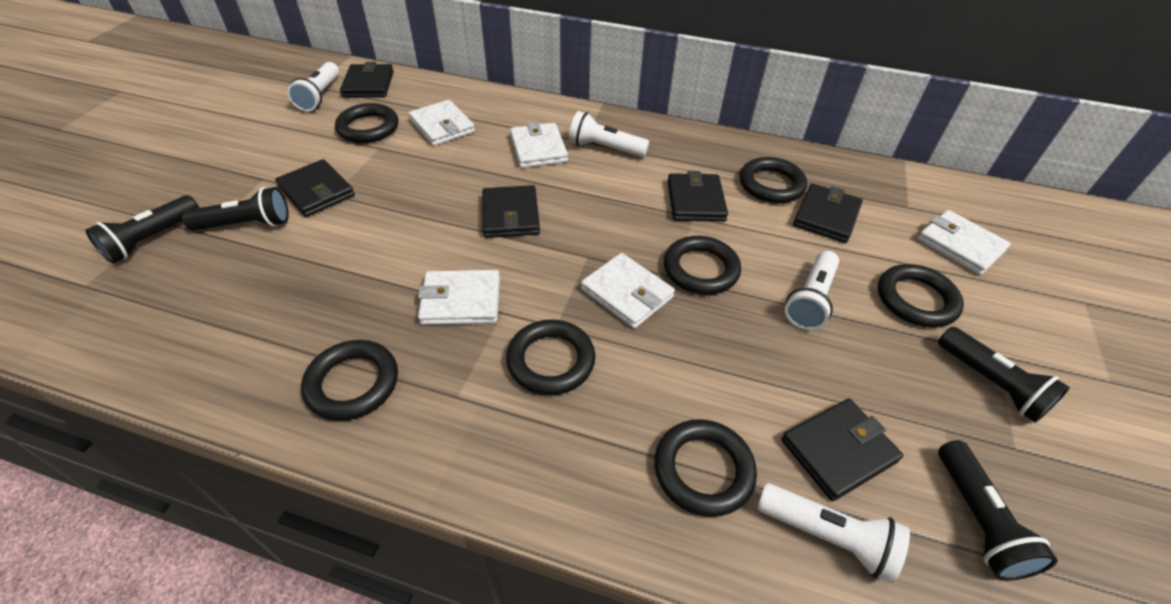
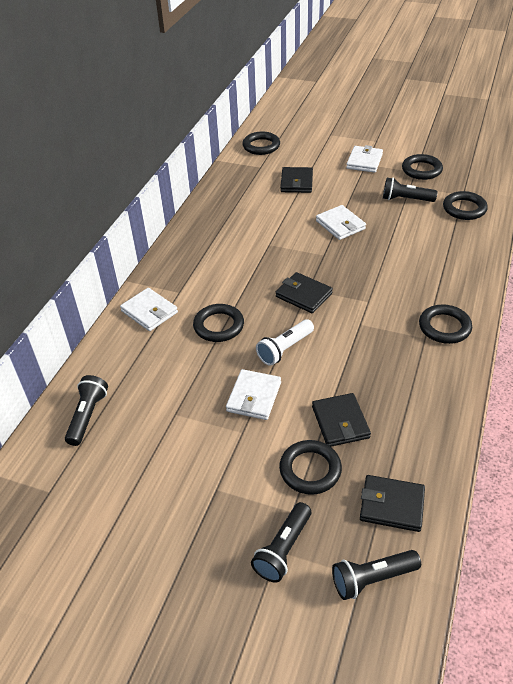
black ring: 7 -> 6
black wallet: 6 -> 4
white flashlight: 4 -> 1
white wallet: 5 -> 4

